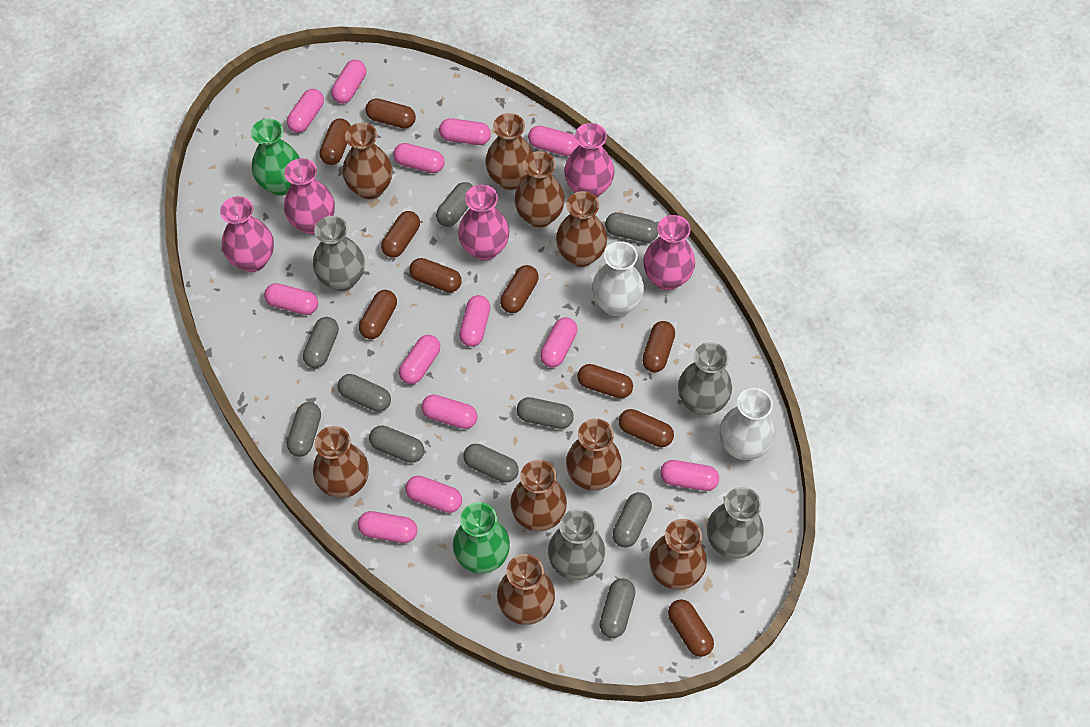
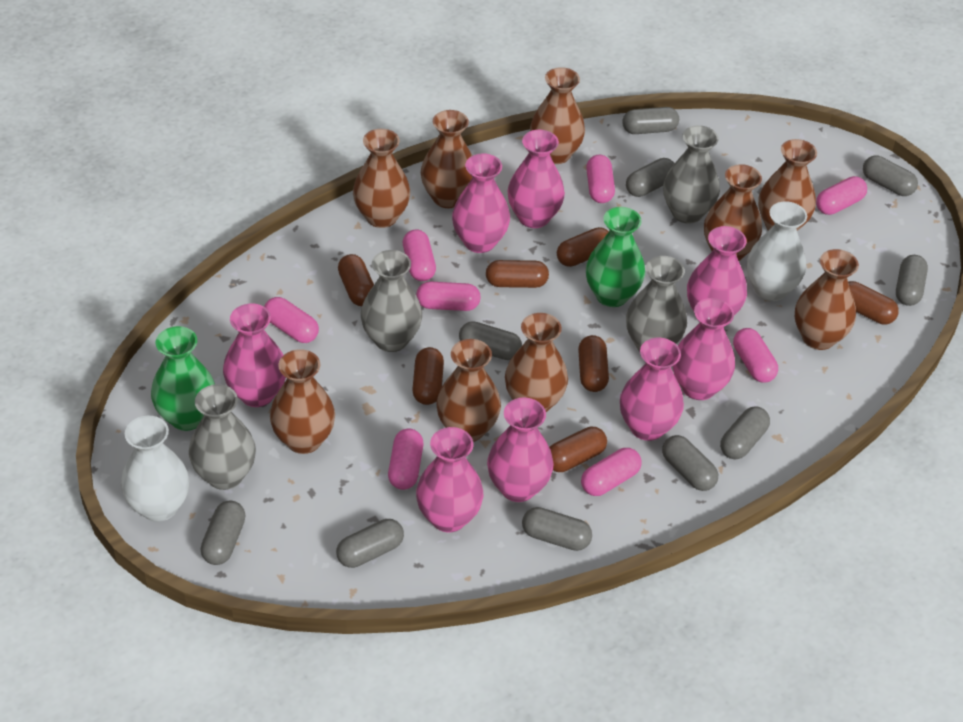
brown capsule: 10 -> 7
pink capsule: 13 -> 8
pink vase: 5 -> 8

